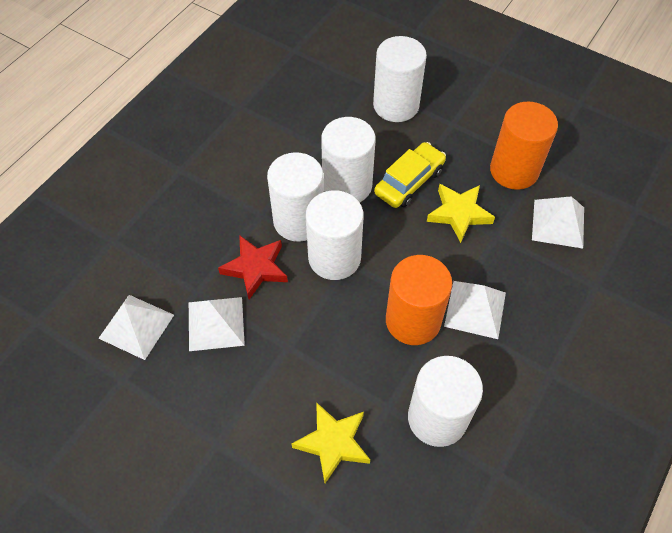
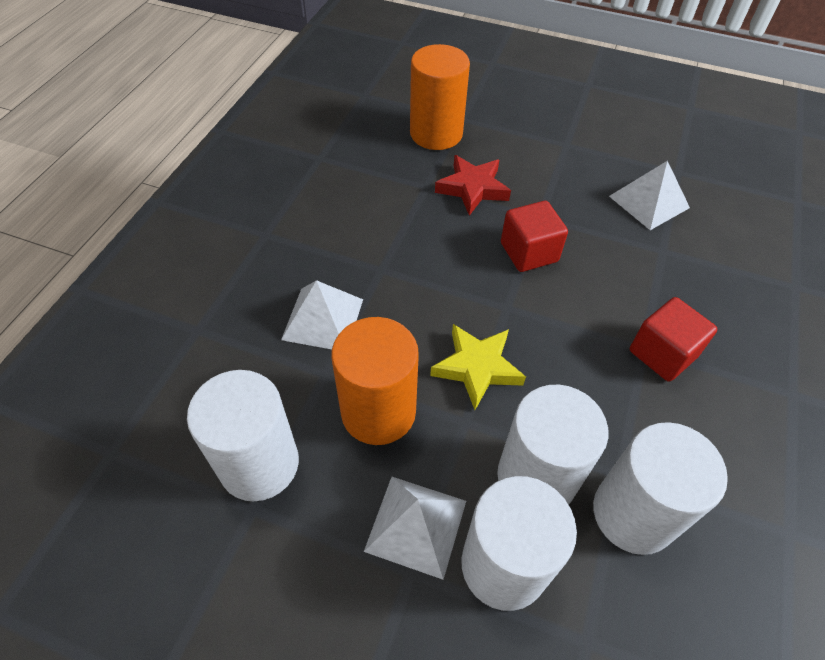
red cube: 0 -> 2
white cylinder: 5 -> 4
white pyramid: 4 -> 3
yellow car: 1 -> 0
yellow star: 2 -> 1

